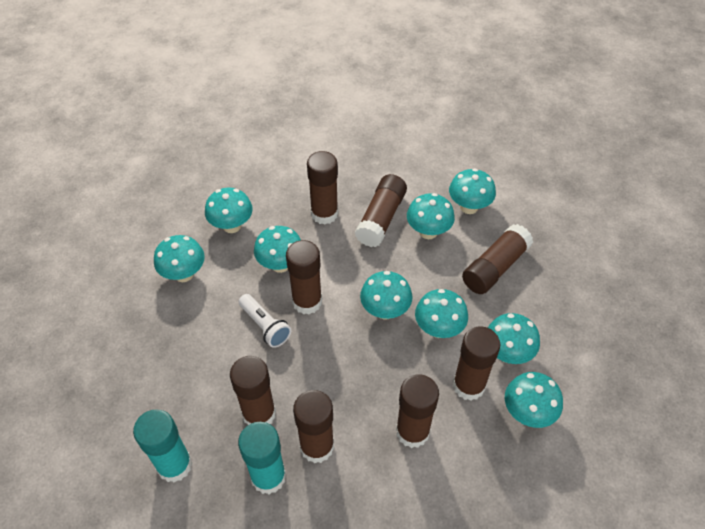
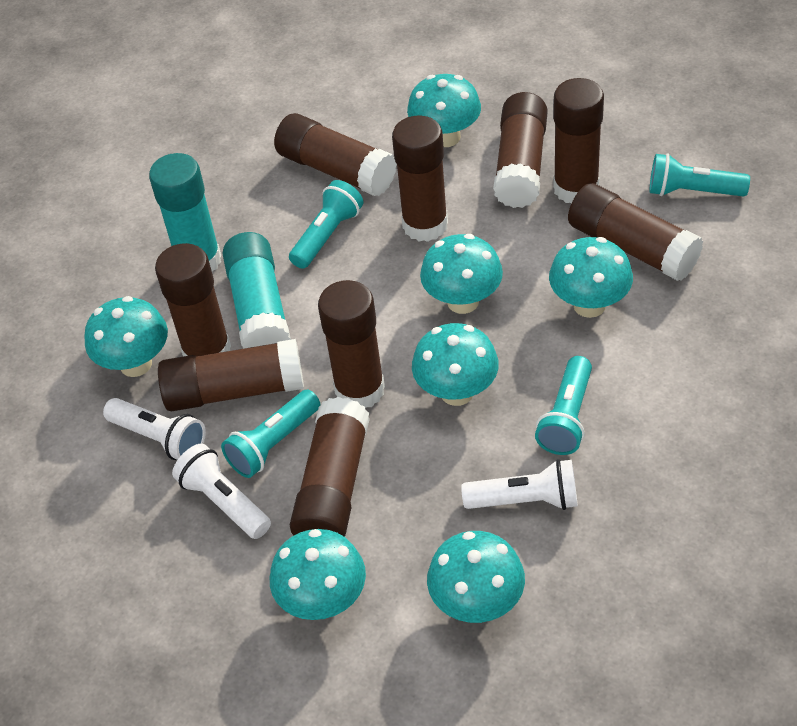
brown glue stick: 8 -> 9
turquoise flashlight: 0 -> 4
turquoise mushroom: 9 -> 7
white flashlight: 1 -> 3

